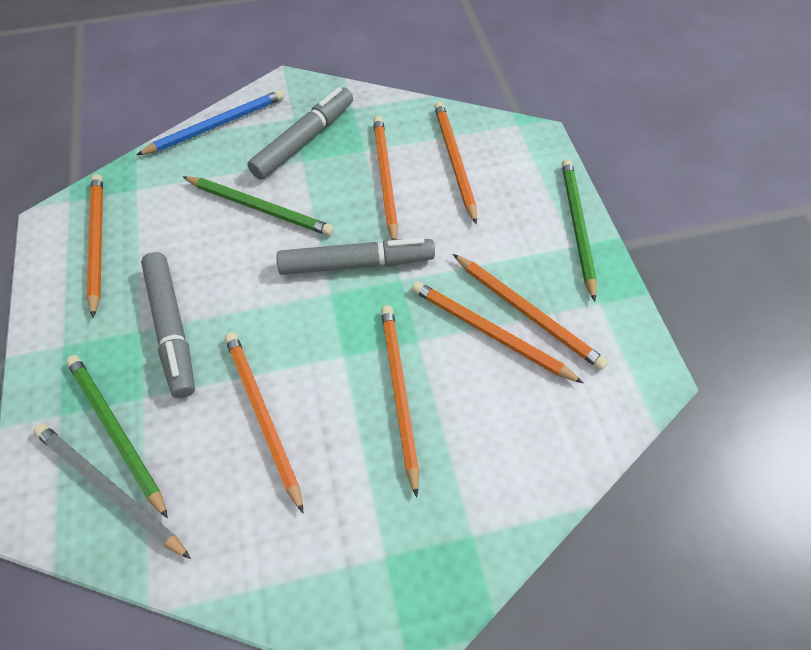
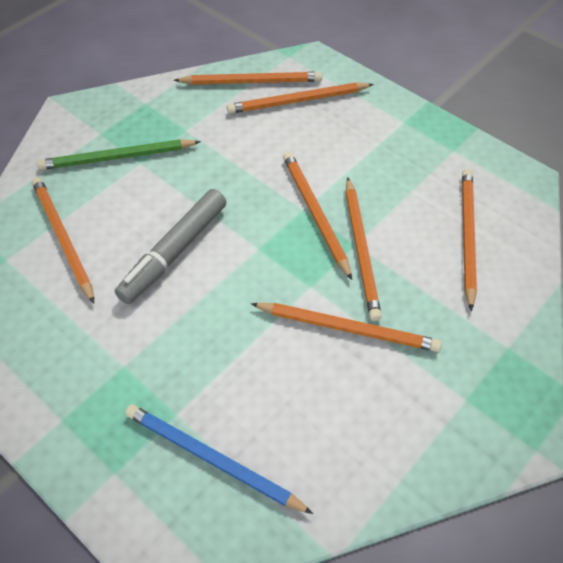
green pencil: 3 -> 1
grey marker: 3 -> 1
grey pencil: 1 -> 0

